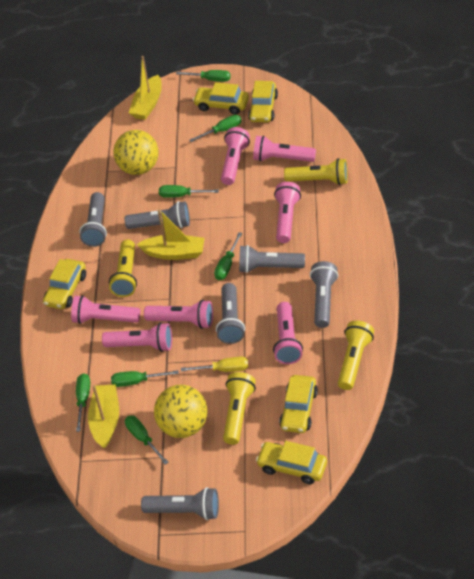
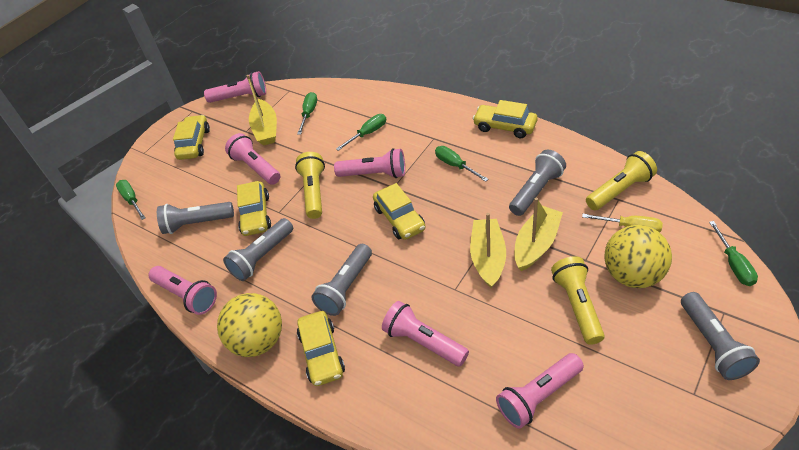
green screwdriver: 7 -> 5
grey flashlight: 6 -> 5
pink flashlight: 7 -> 6
yellow flashlight: 4 -> 3

